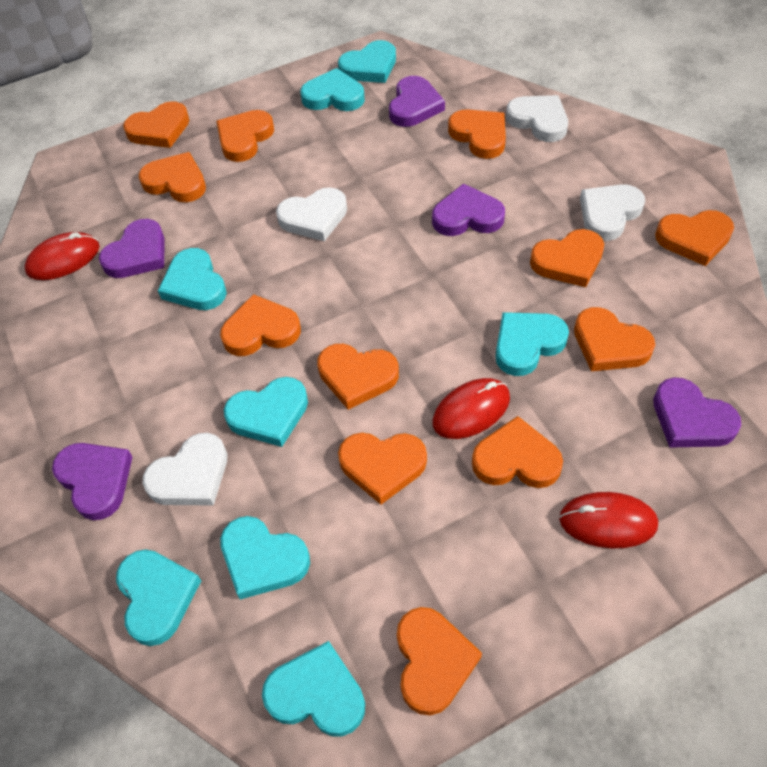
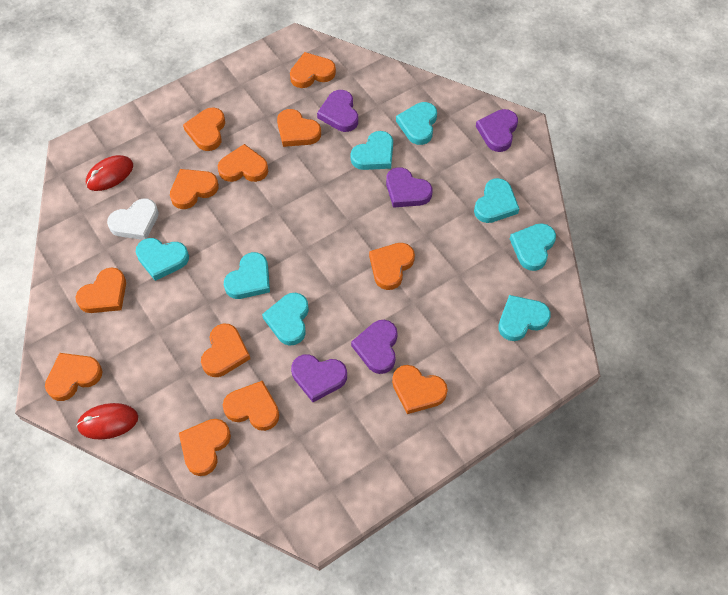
red mouse: 3 -> 2
white heart: 4 -> 1

